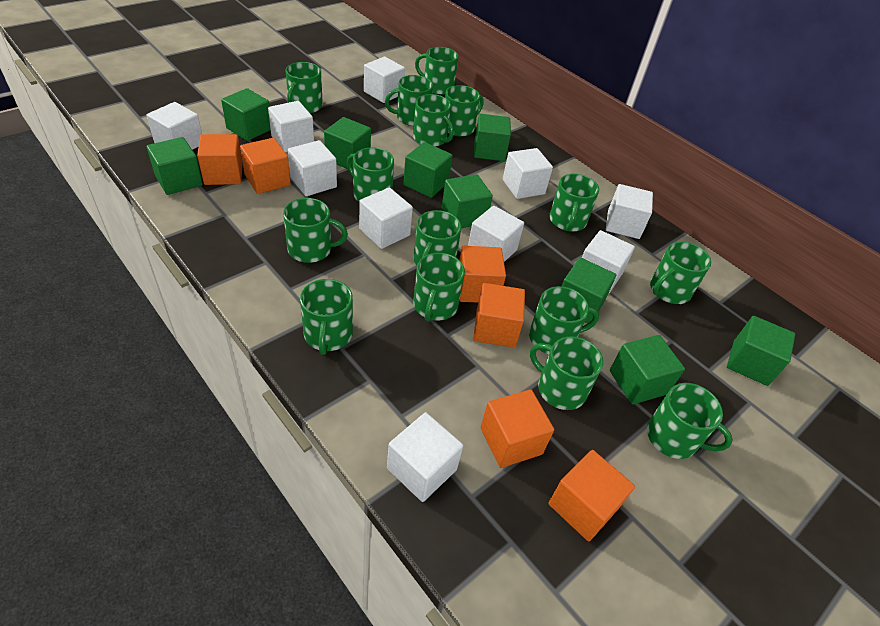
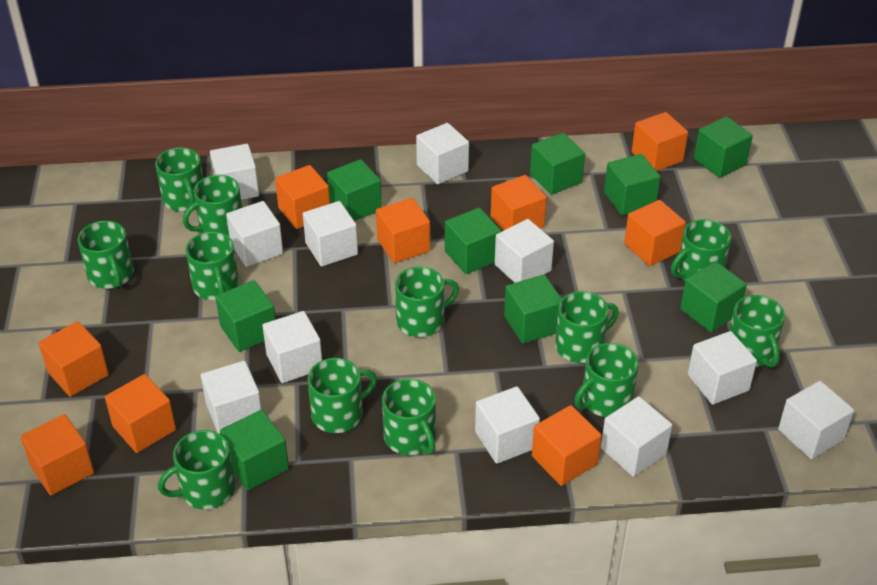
green mug: 15 -> 12
orange cube: 6 -> 9
white cube: 10 -> 11

